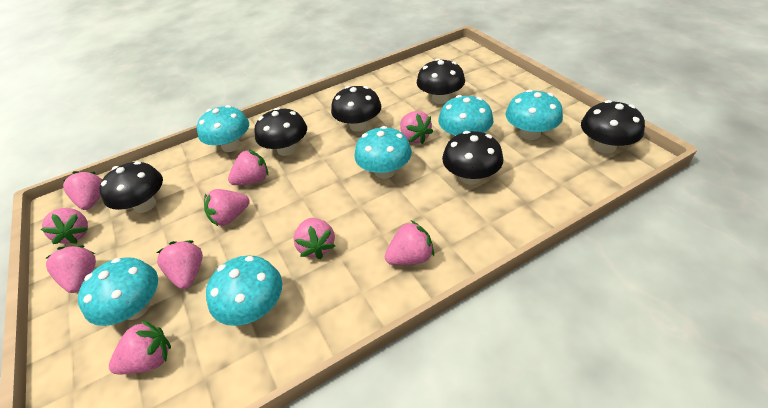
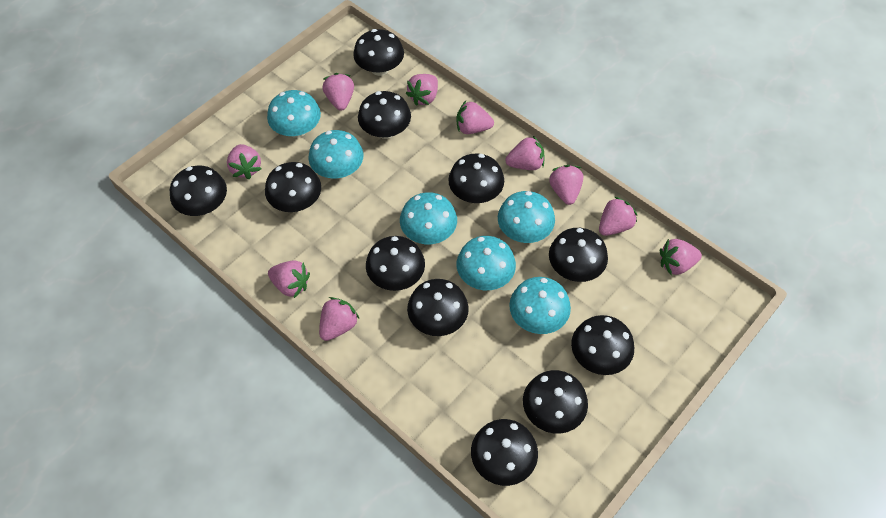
black mushroom: 6 -> 11

